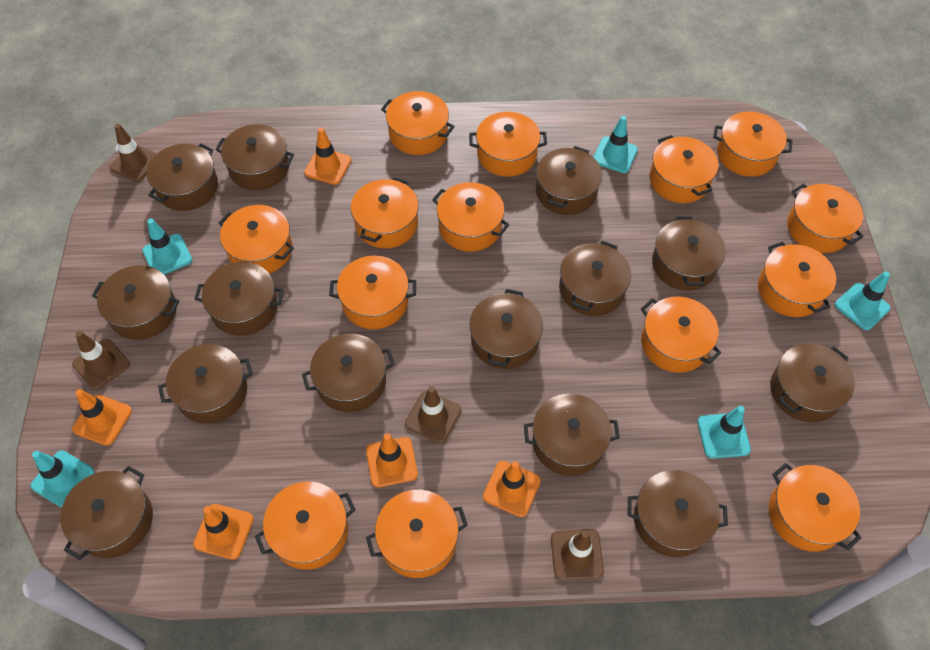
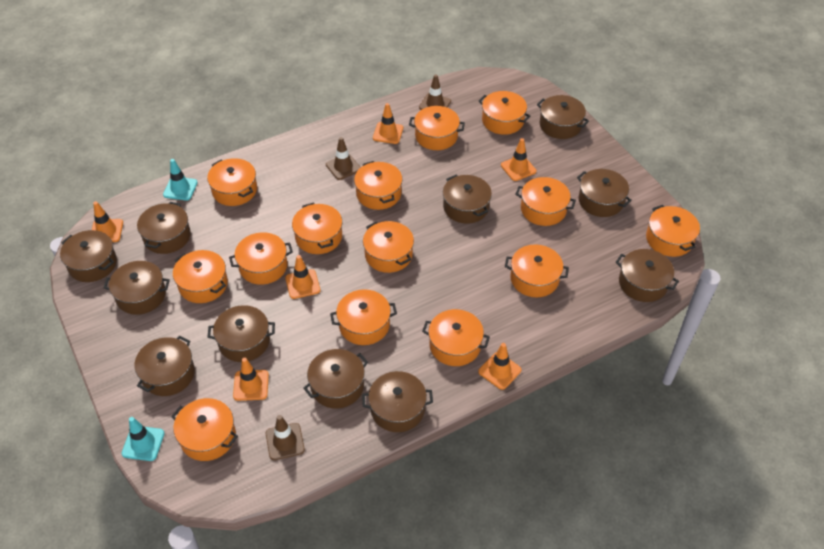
brown pot: 14 -> 11
brown traffic cone: 4 -> 3
orange traffic cone: 5 -> 6
turquoise traffic cone: 5 -> 2

